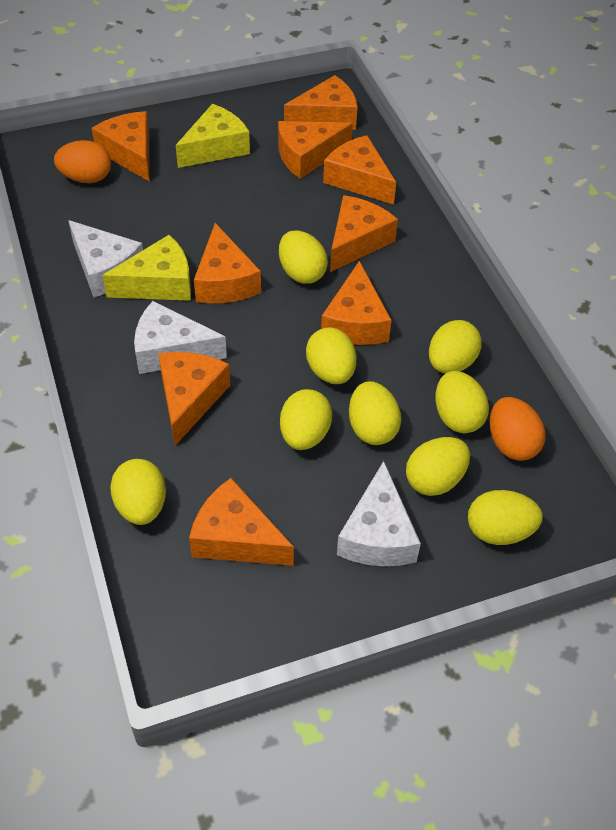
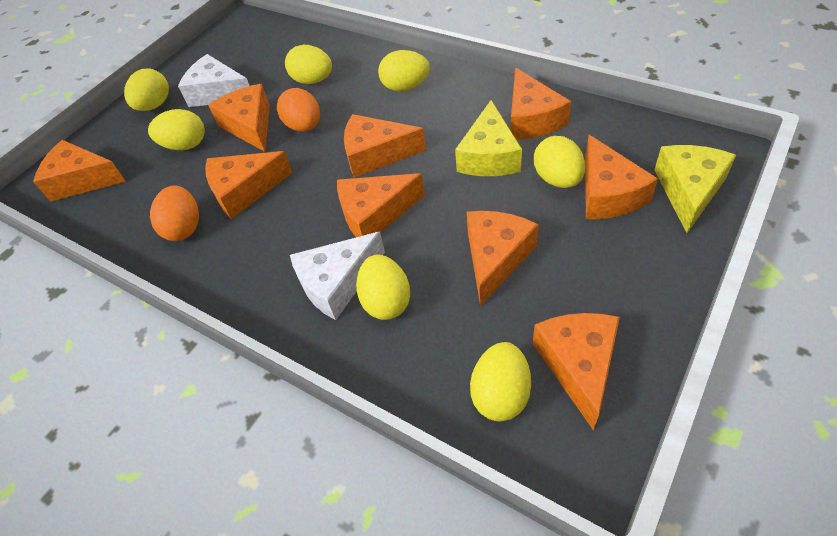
white cheese: 3 -> 2
yellow egg: 9 -> 7

